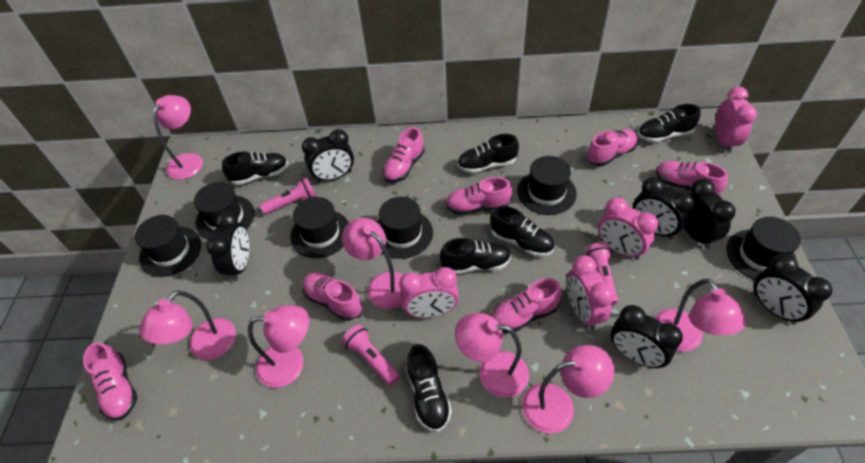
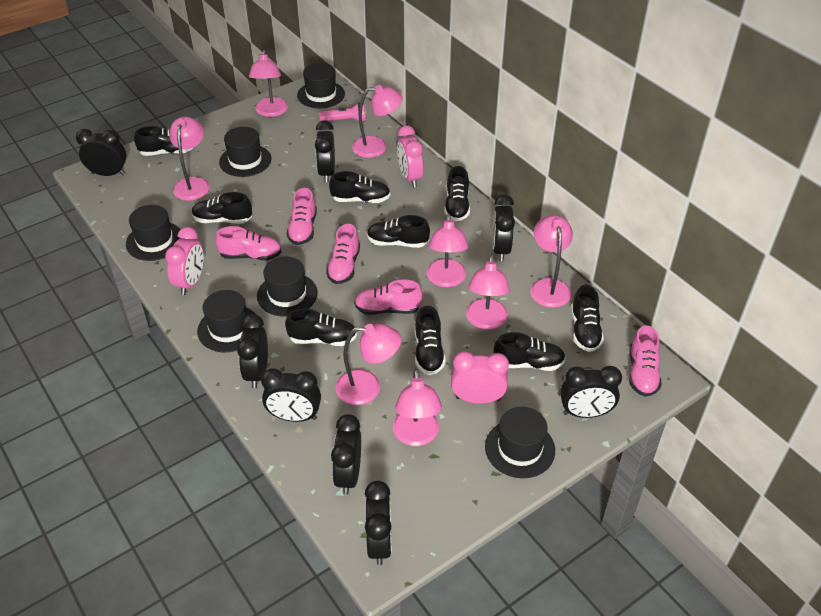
black clock: 6 -> 8
black shoe: 6 -> 9
pink clock: 4 -> 3
pink flashlight: 3 -> 1
pink lamp: 7 -> 8
pink shoe: 7 -> 5

